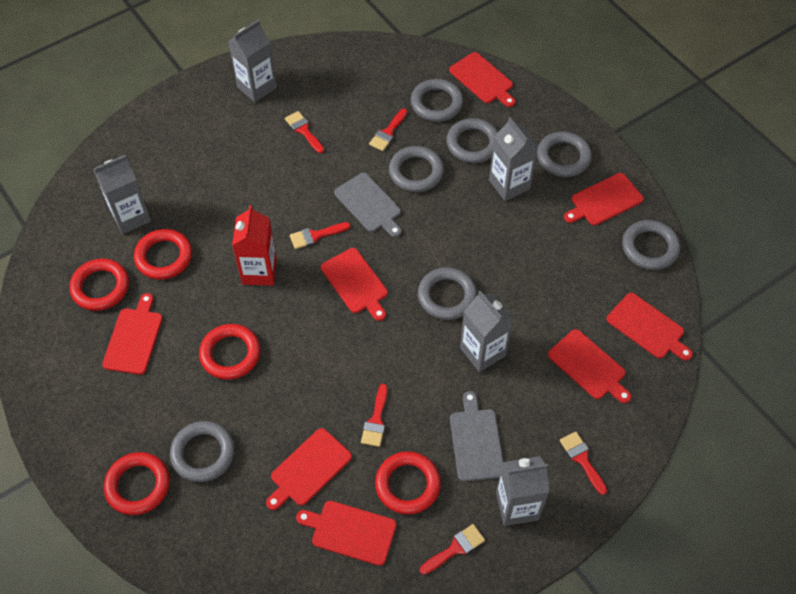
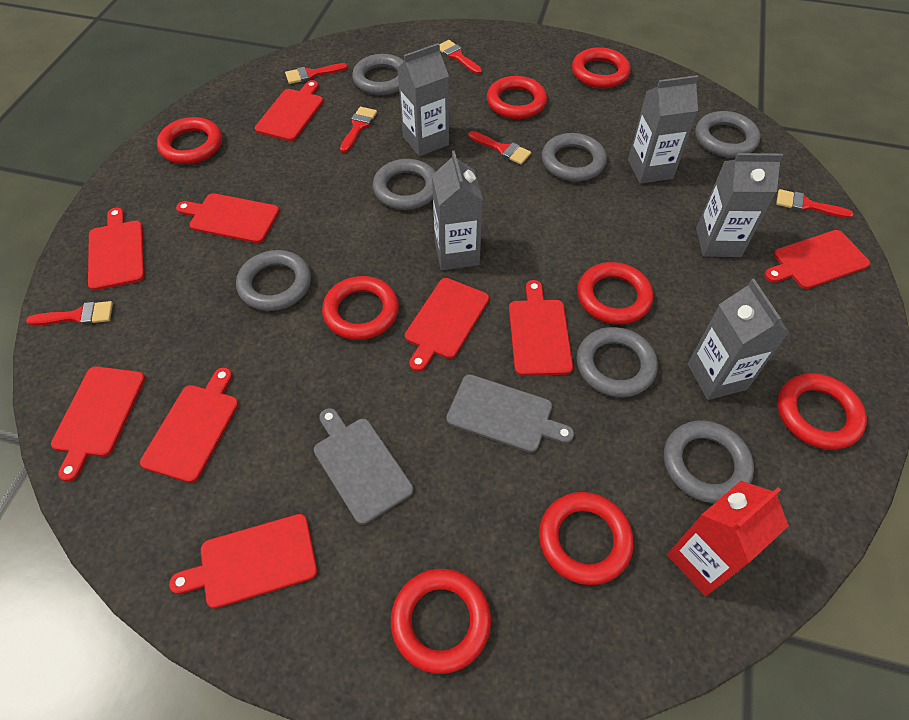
red cutting board: 8 -> 9
red ring: 5 -> 8

